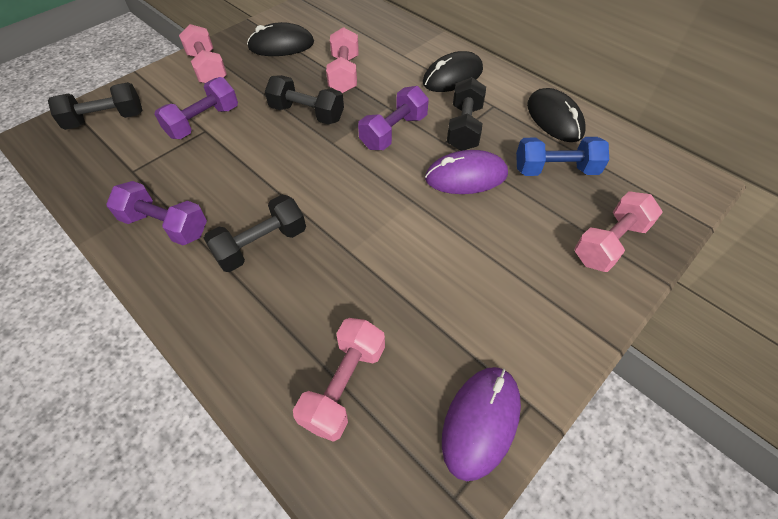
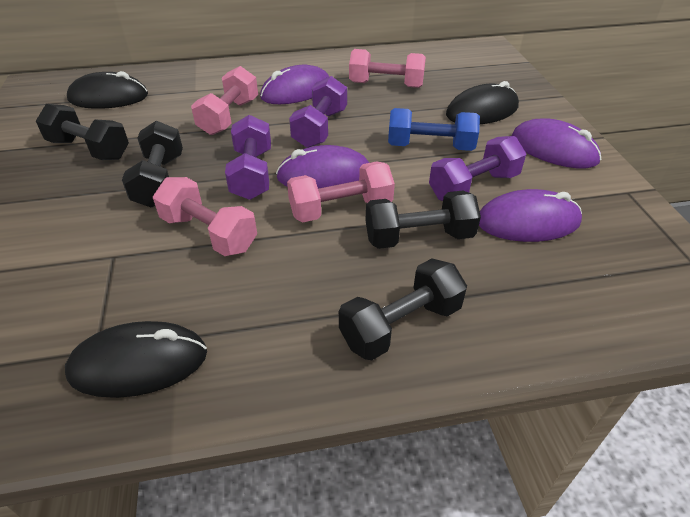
purple mouse: 2 -> 4

